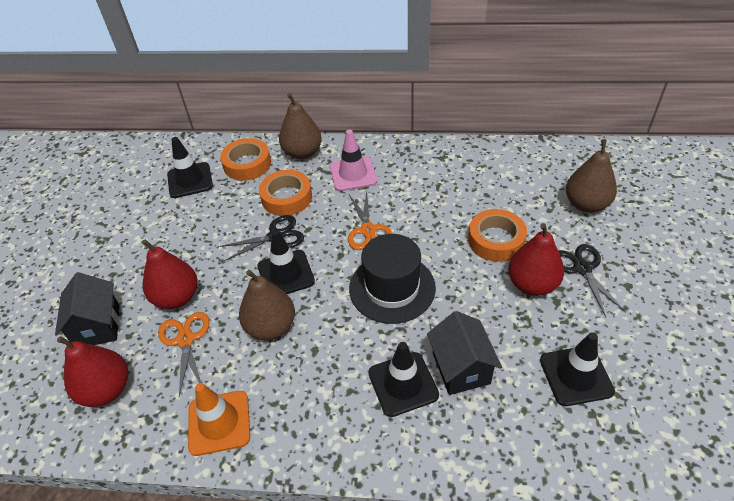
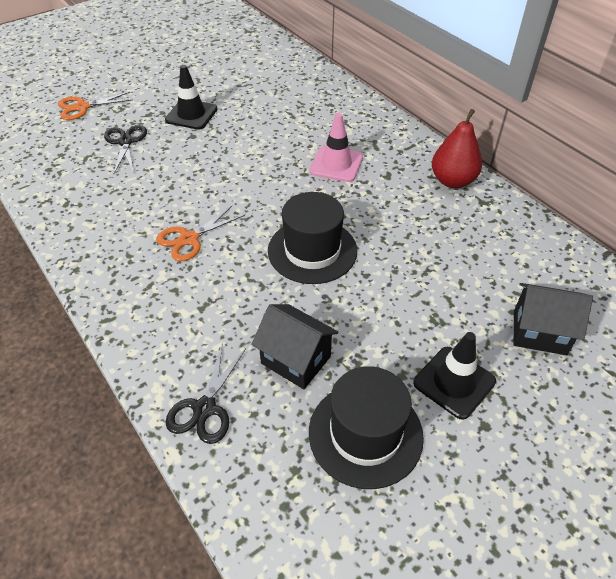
black hat: 1 -> 2
black traffic cone: 4 -> 2
brown pear: 3 -> 0
orange tape: 3 -> 0
orange traffic cone: 1 -> 0
red pear: 3 -> 1

